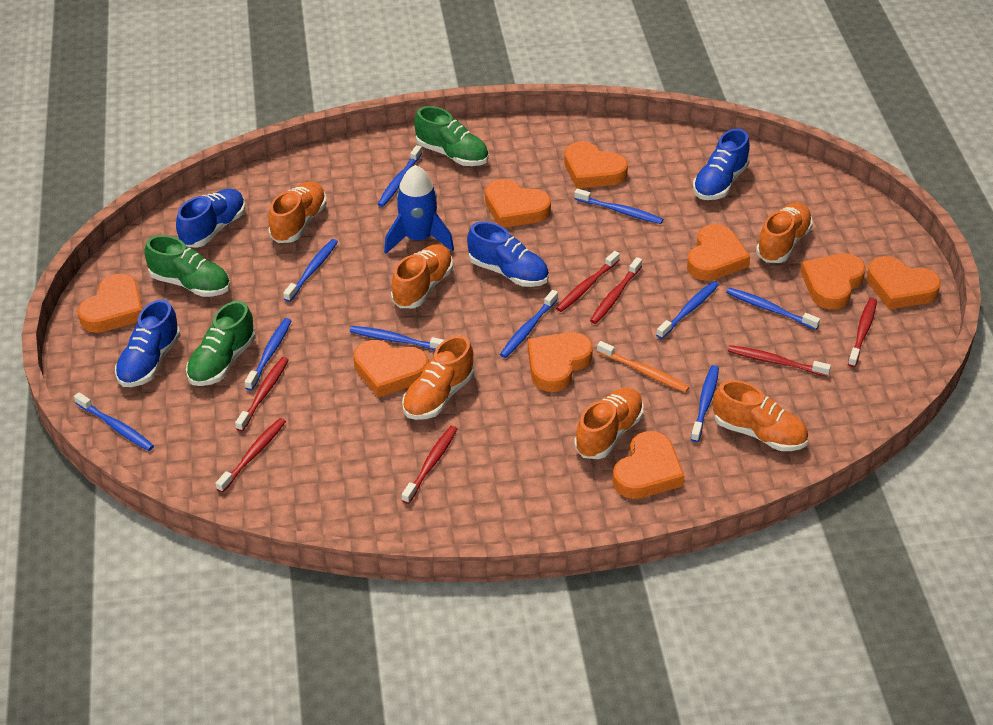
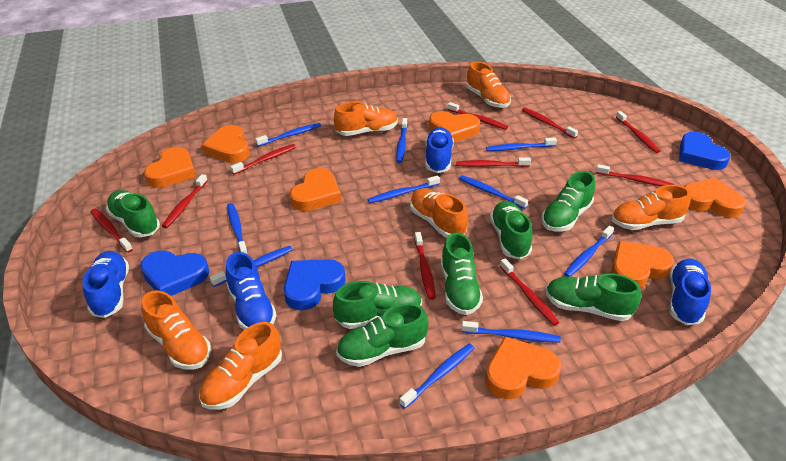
blue heart: 0 -> 3
blue rocket: 1 -> 0
green shoe: 3 -> 7
orange heart: 9 -> 7
orange toothbrush: 1 -> 0
red toothbrush: 7 -> 10

